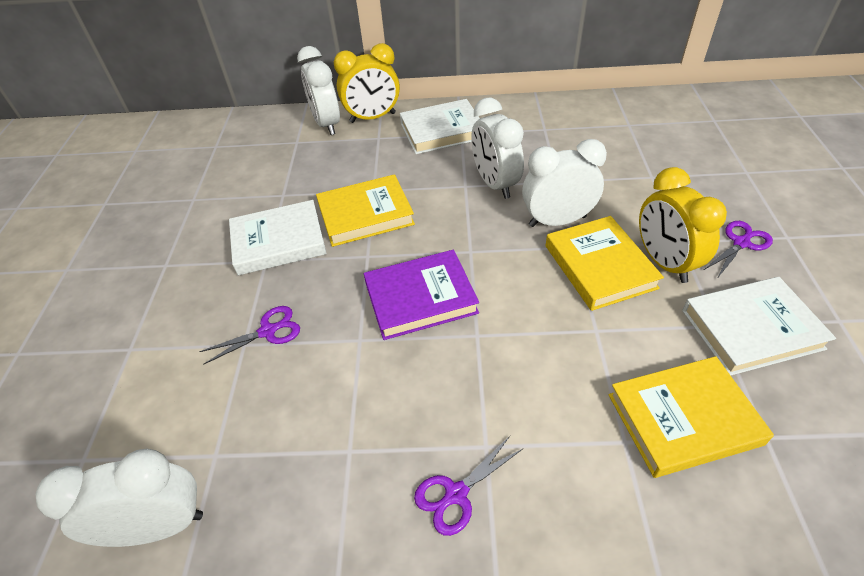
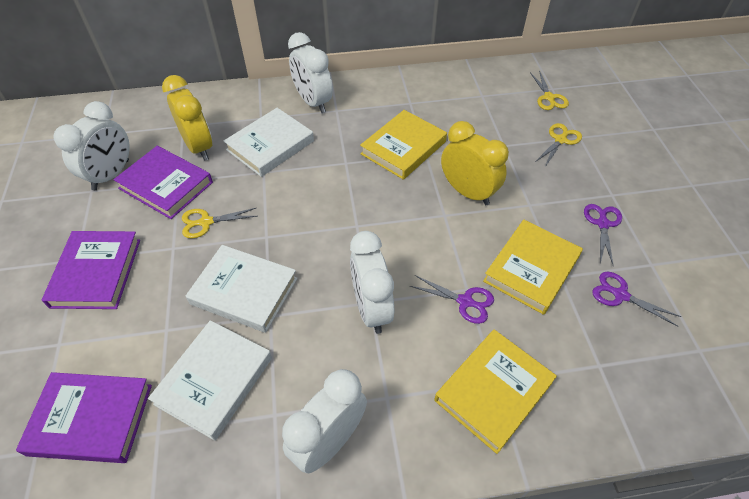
purple book: 1 -> 3
yellow scissors: 0 -> 3

